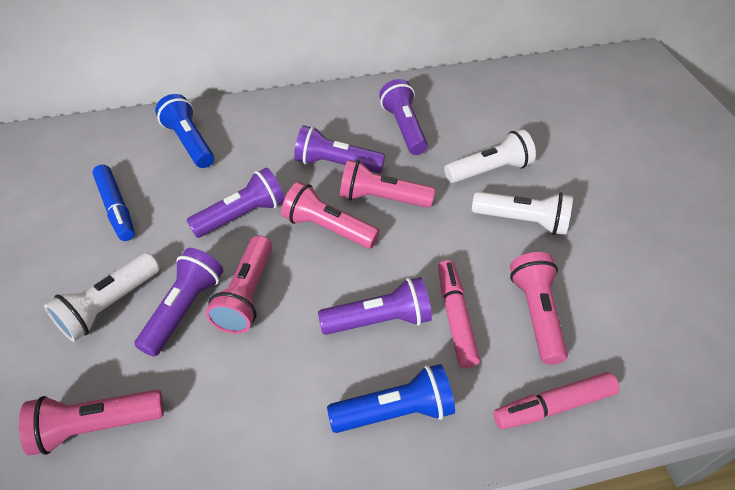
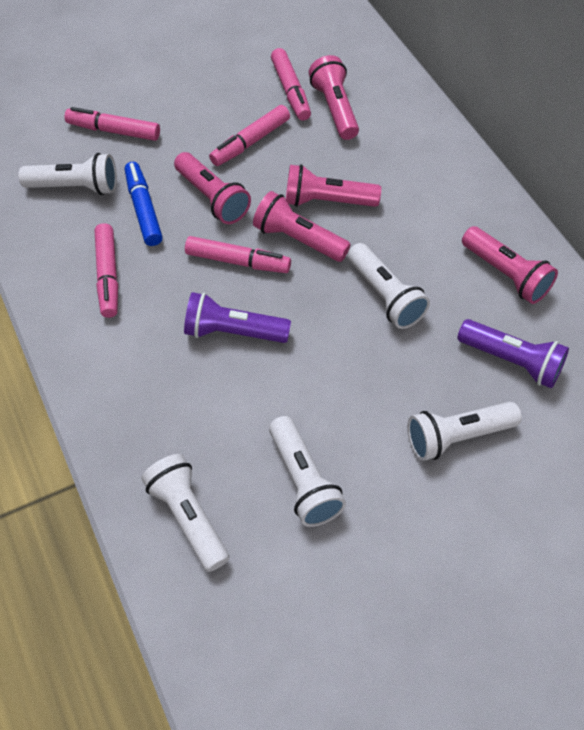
blue flashlight: 2 -> 0
pink marker: 2 -> 5
purple flashlight: 5 -> 2
white flashlight: 3 -> 5

